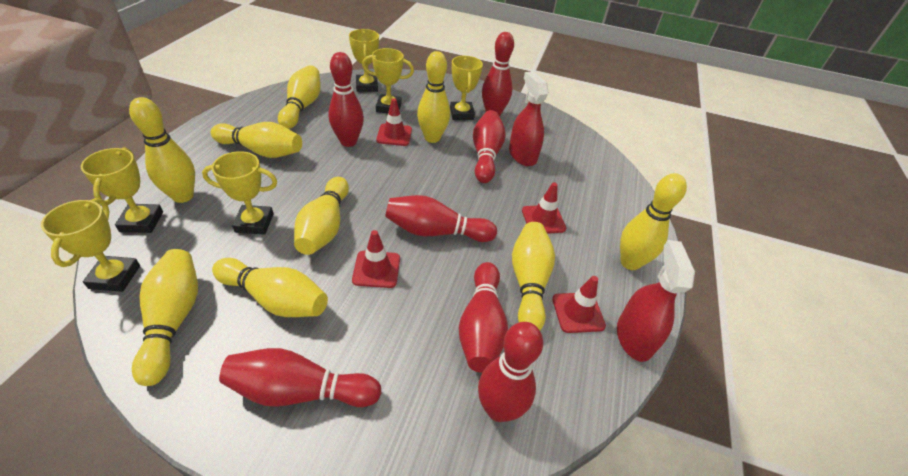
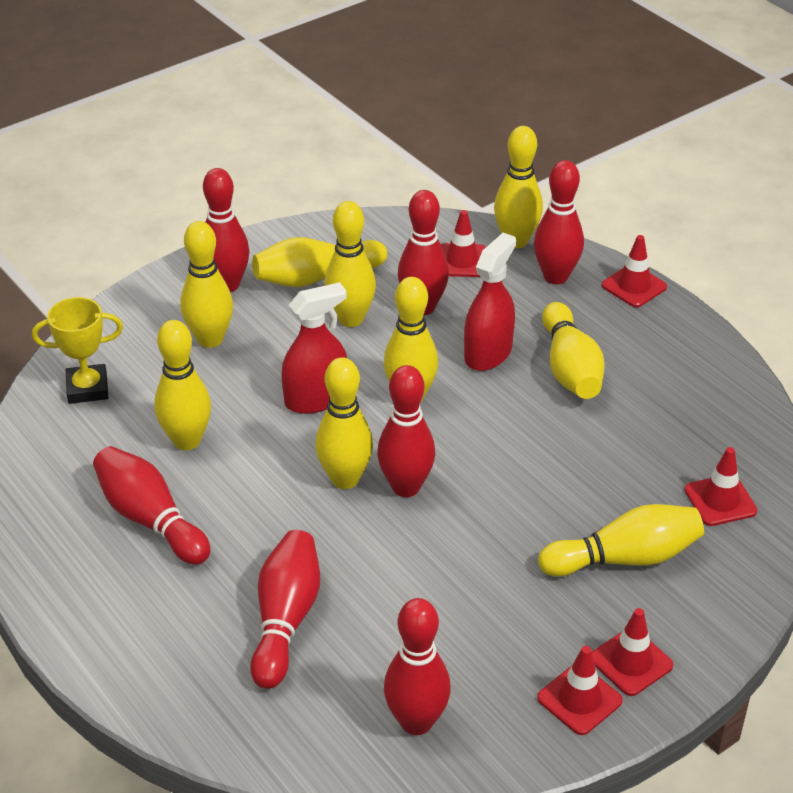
red traffic cone: 4 -> 5
yellow trophy: 6 -> 1

